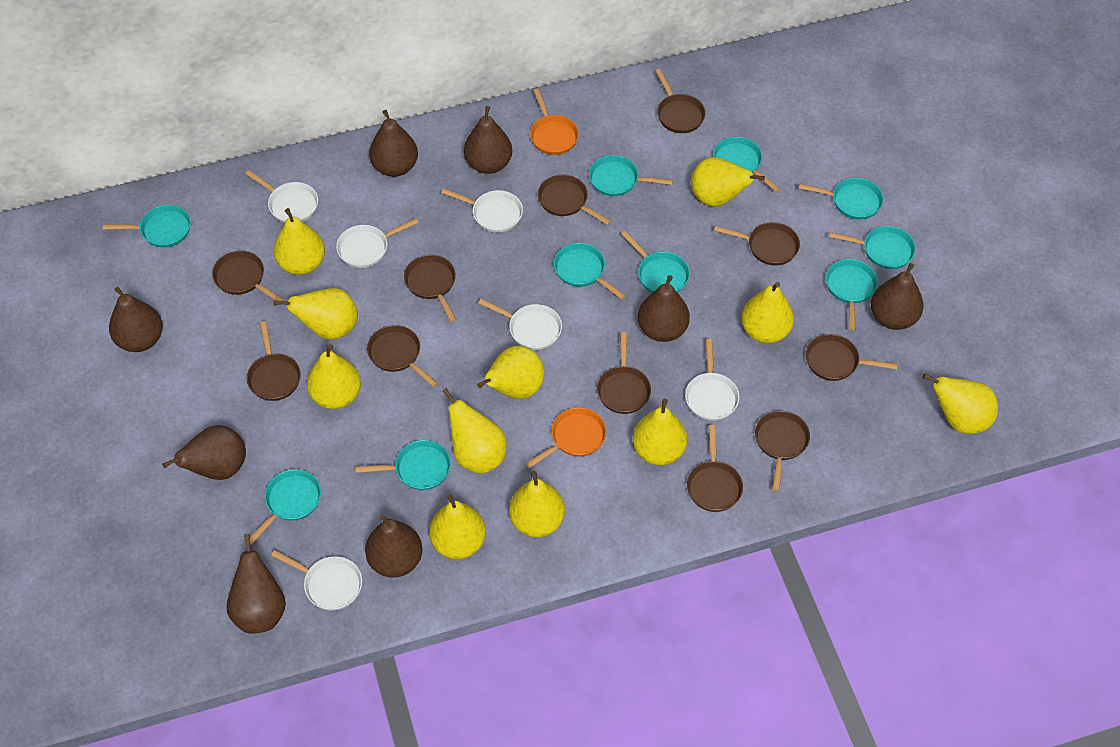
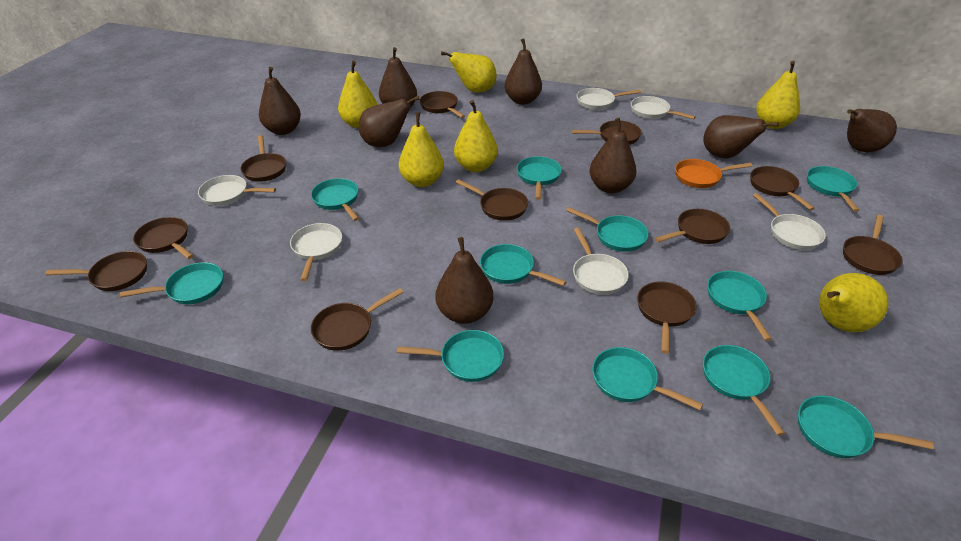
orange pan: 2 -> 1
turquoise pan: 10 -> 11
yellow pear: 11 -> 6

